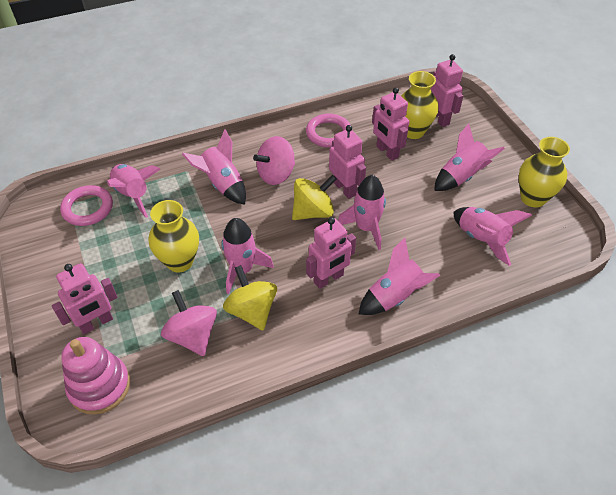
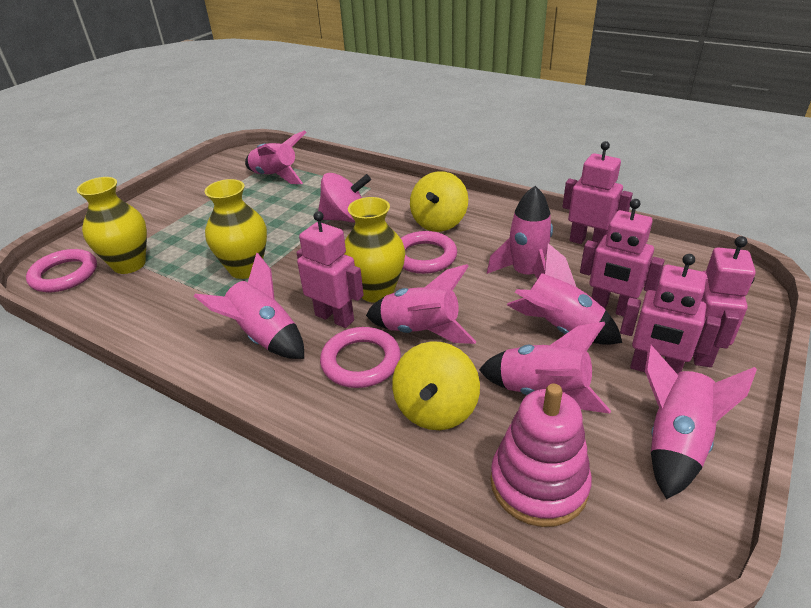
pink ring: 2 -> 3
pink spinning top: 2 -> 1

